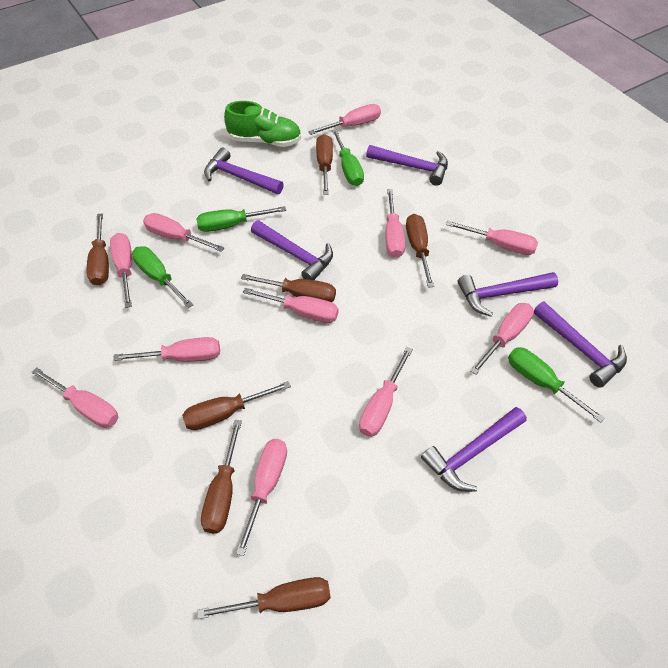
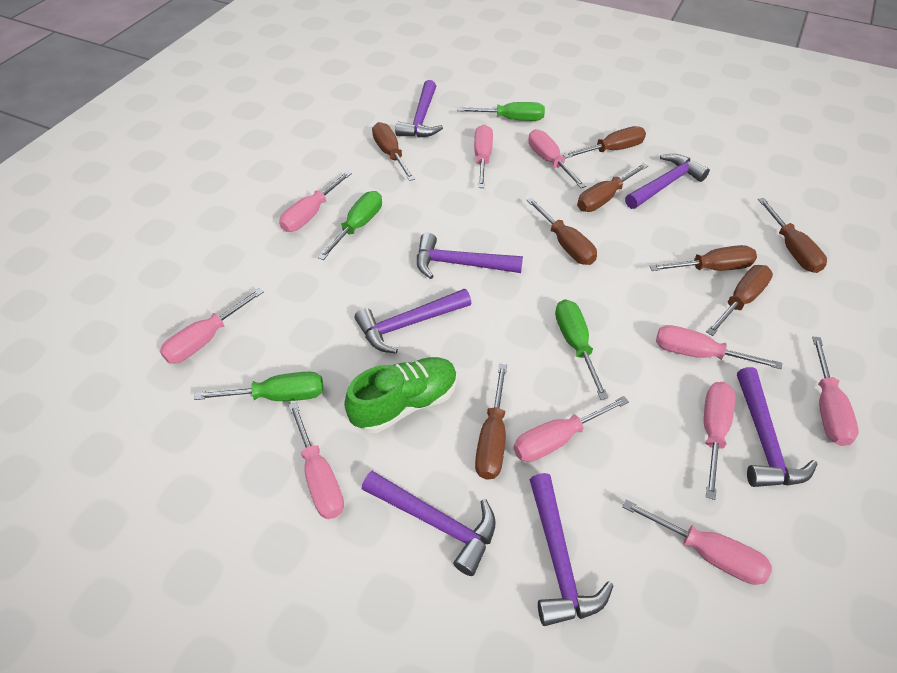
brown screwdriver: 7 -> 8
pink screwdriver: 11 -> 10
purple hammer: 6 -> 7

